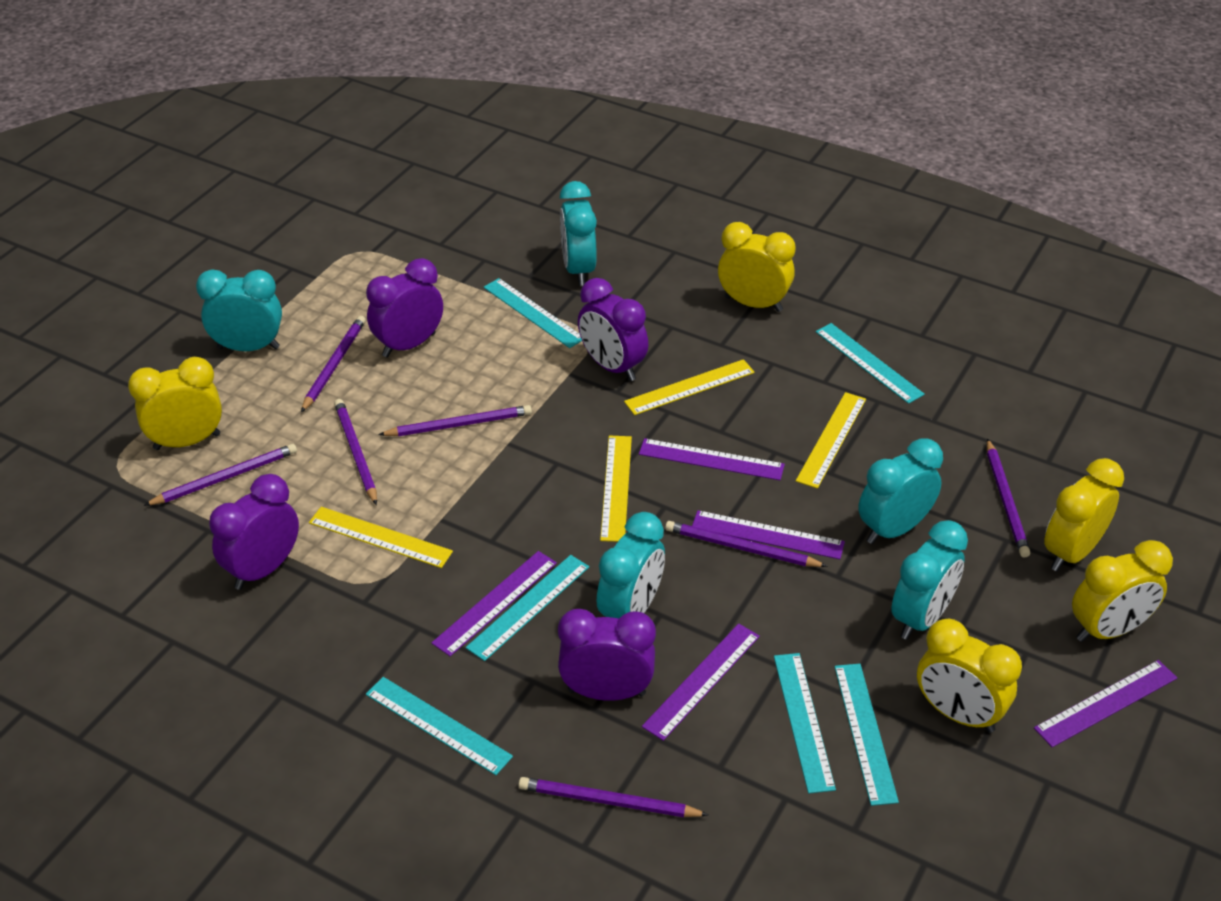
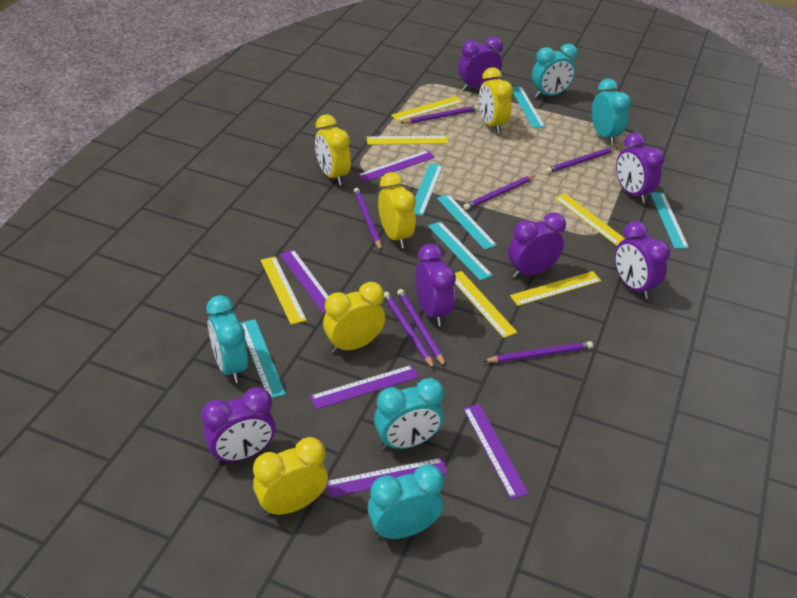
purple clock: 4 -> 6
yellow ruler: 4 -> 6

